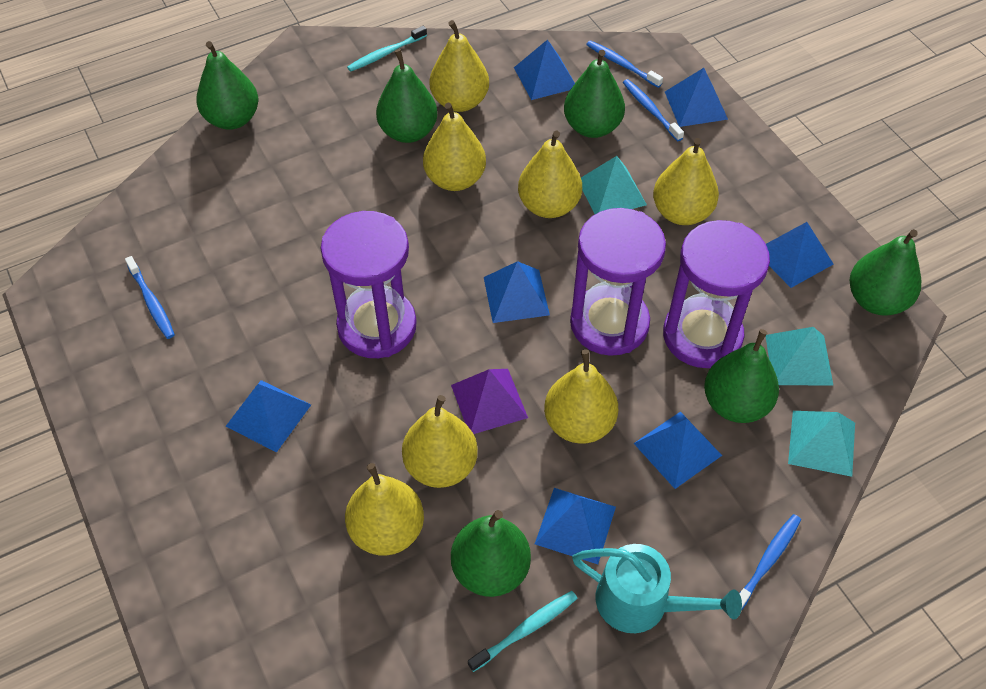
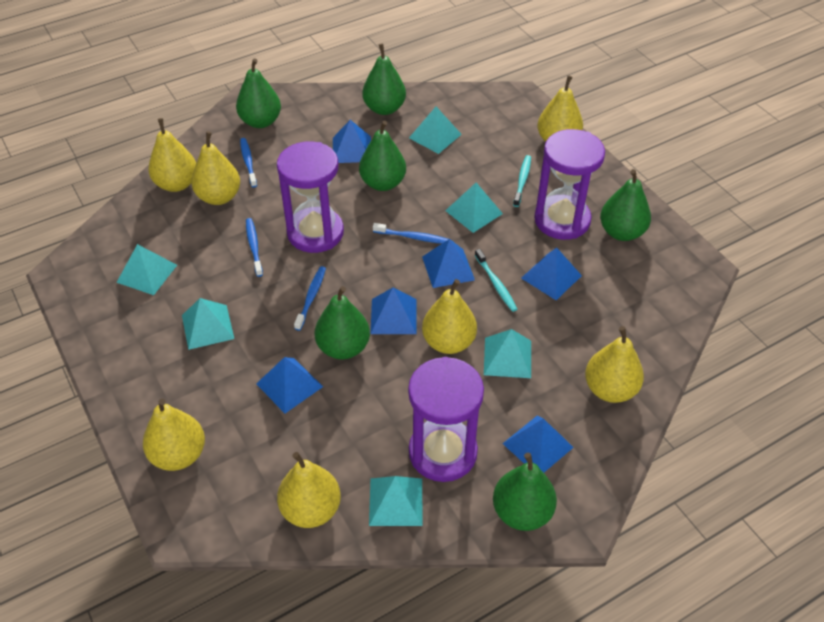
blue pyramid: 7 -> 6
purple pyramid: 1 -> 0
turquoise pyramid: 3 -> 6
turquoise watering can: 1 -> 0

